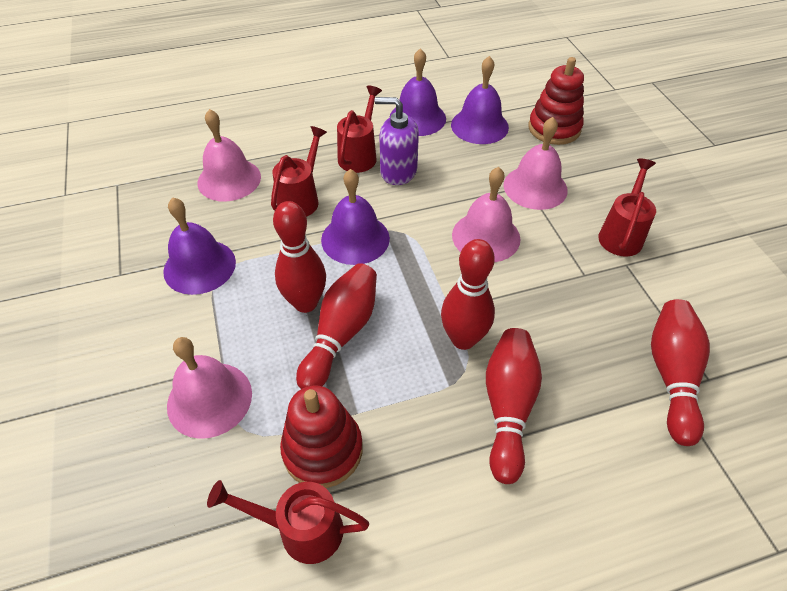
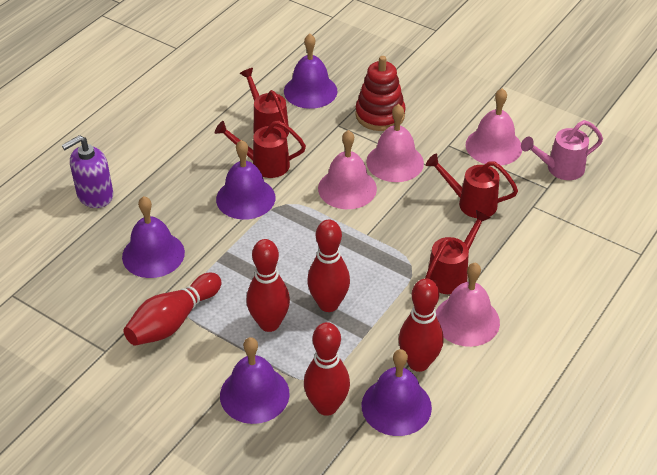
pink watering can: 0 -> 1
purple bell: 4 -> 5
red stacking toy: 2 -> 1

